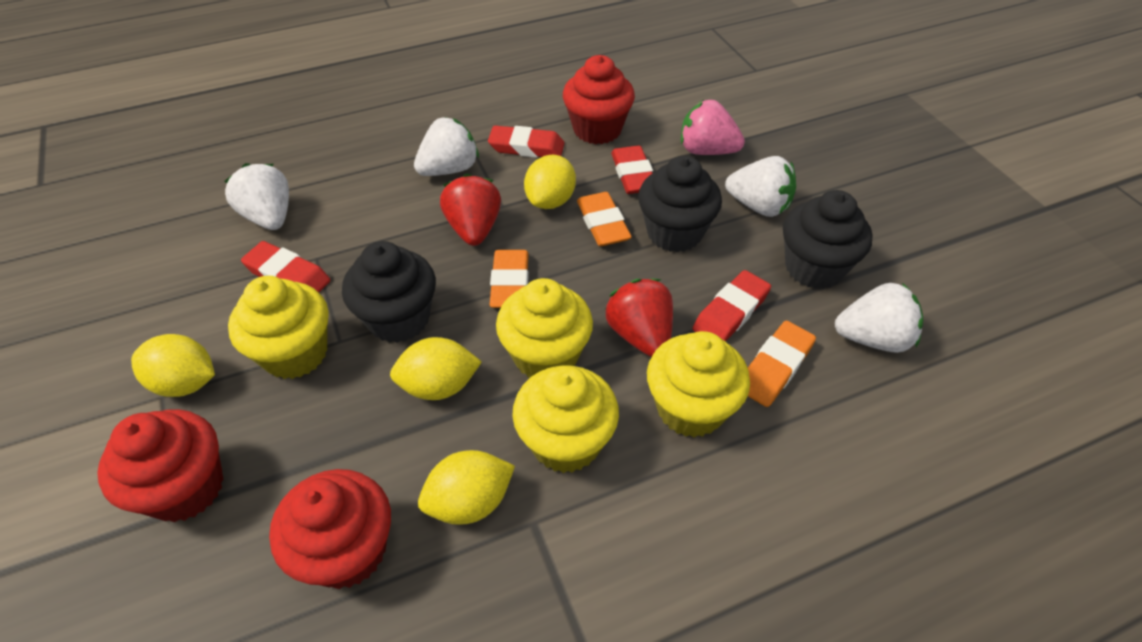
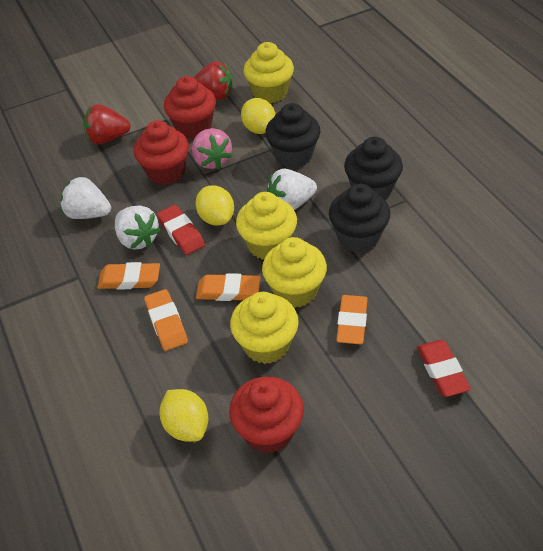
orange eraser: 3 -> 4
red eraser: 4 -> 2
white strawberry: 4 -> 3
yellow lemon: 4 -> 3

